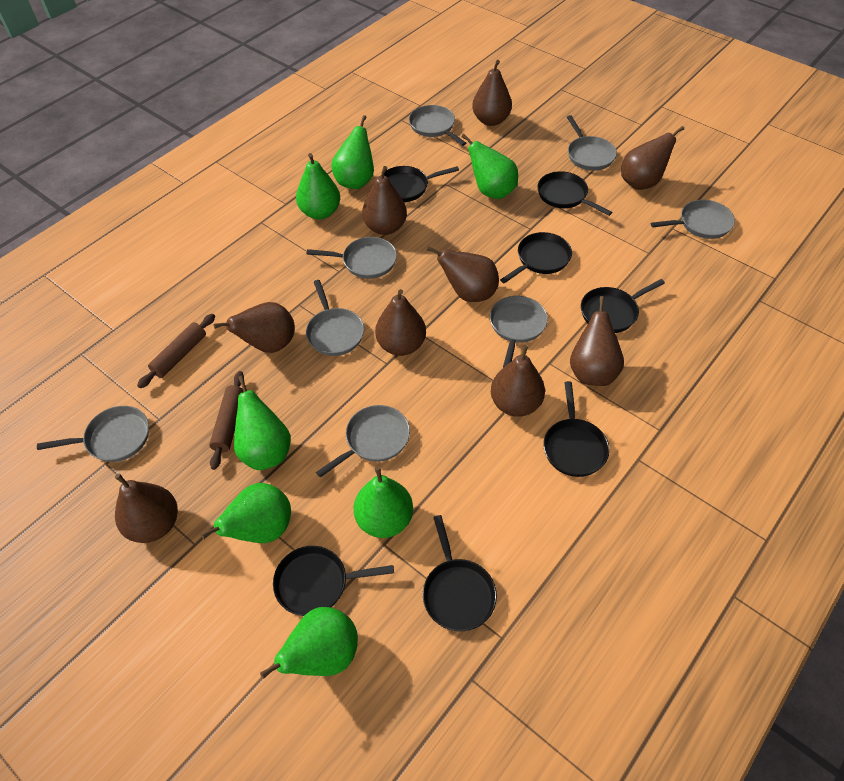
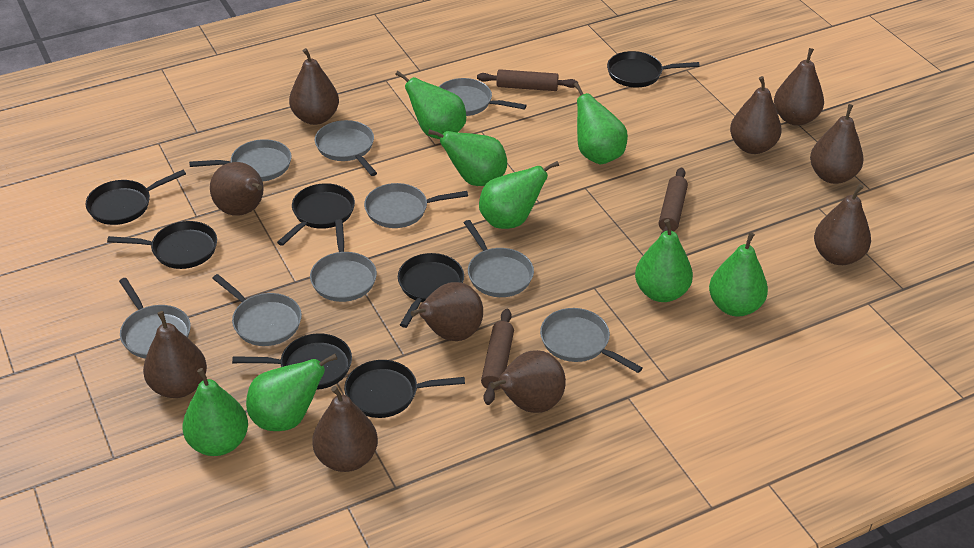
brown pear: 9 -> 10
brown rolling pin: 2 -> 3
green pear: 7 -> 8
grey pan: 8 -> 9

